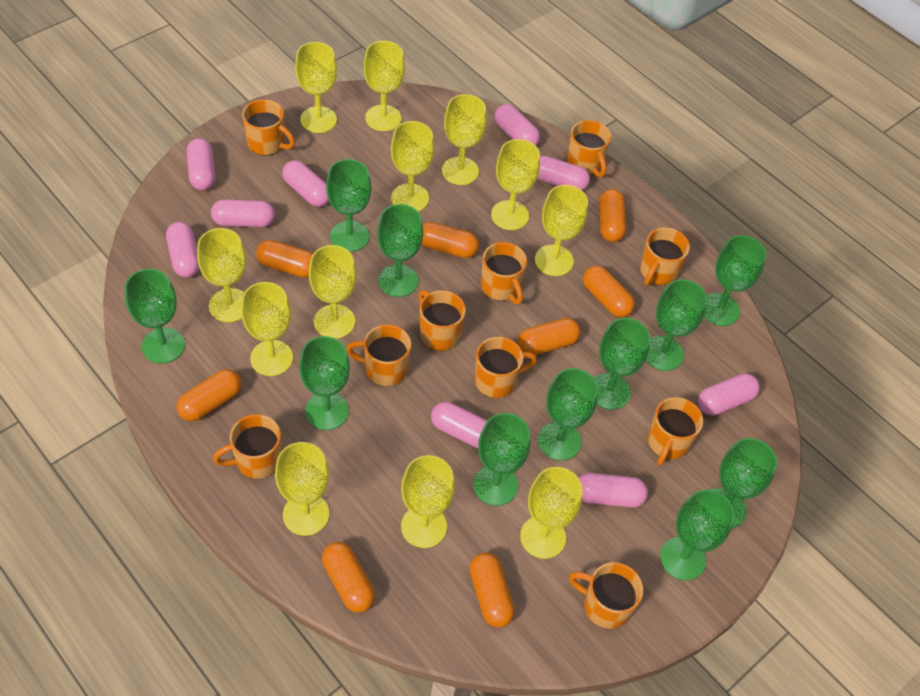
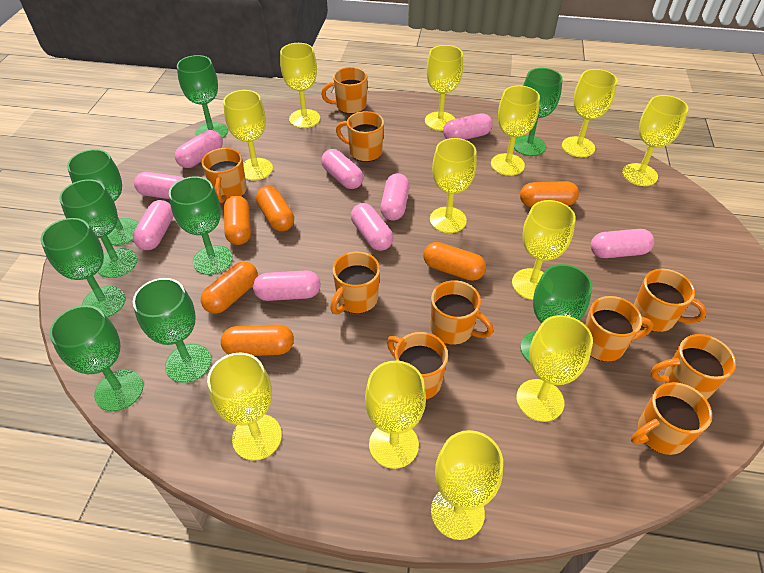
green goblet: 11 -> 9
orange capsule: 8 -> 6

